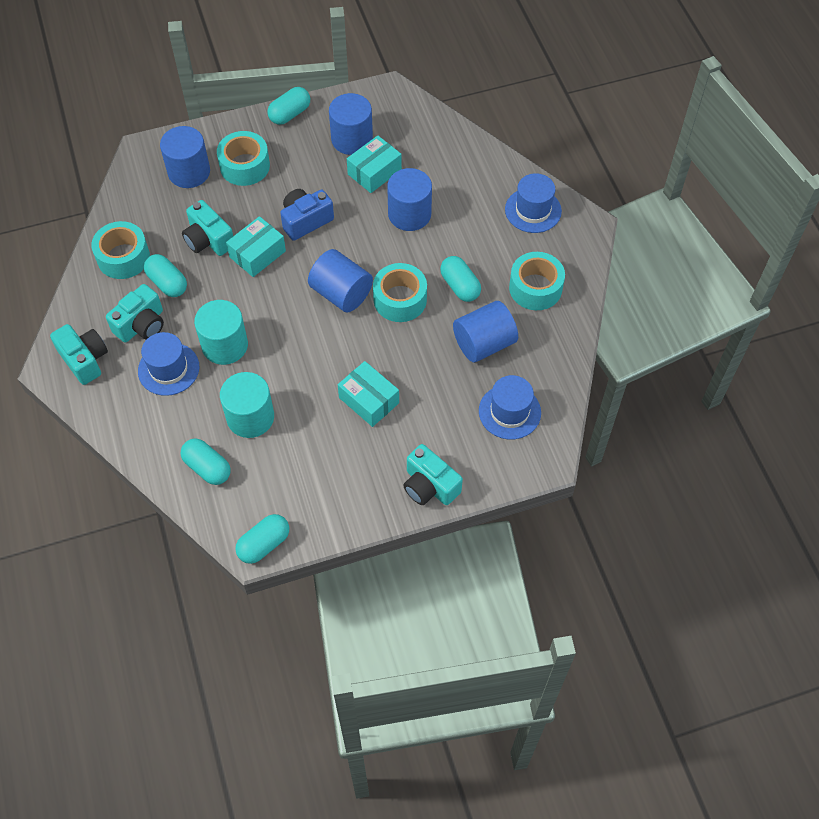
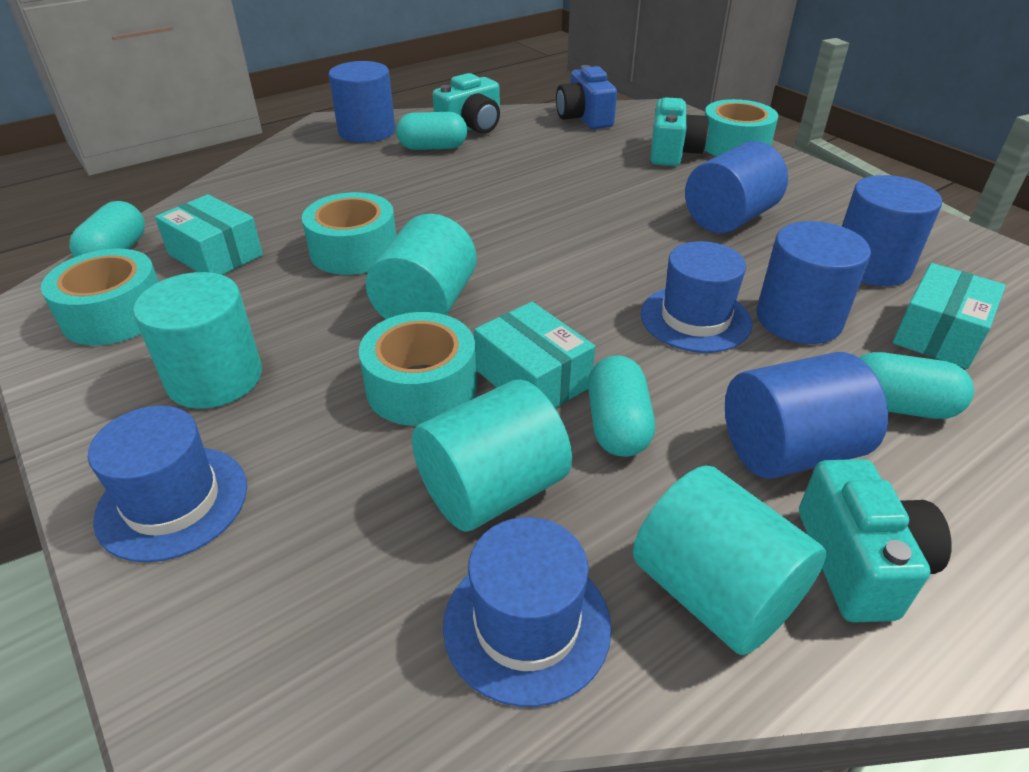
turquoise camera: 4 -> 3
turquoise capsule: 5 -> 4
turquoise cylinder: 2 -> 4

